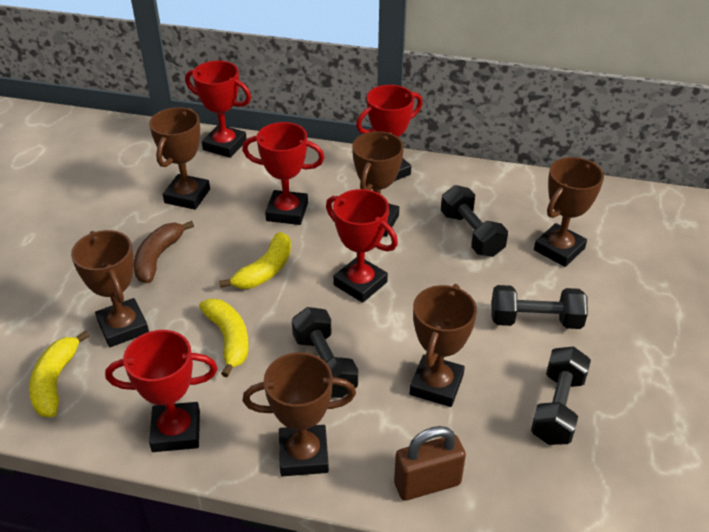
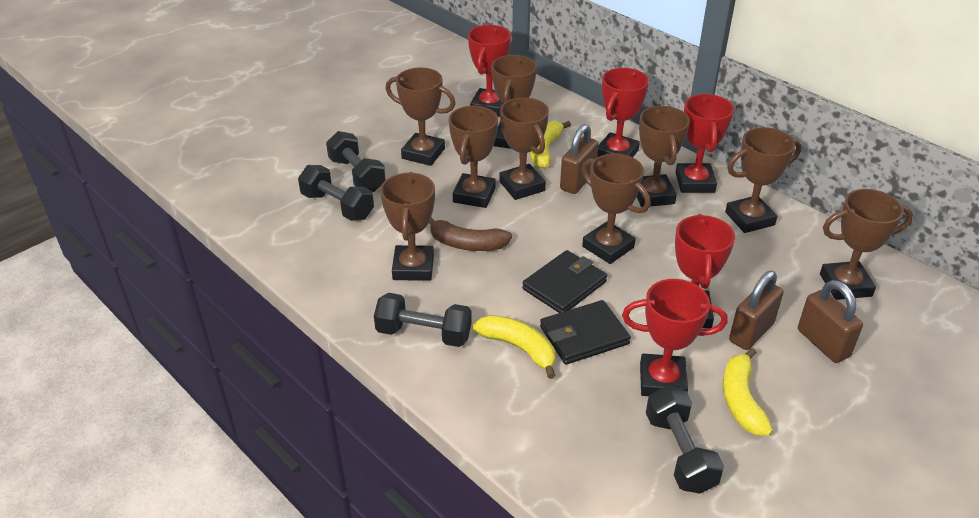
black wallet: 0 -> 2
brown padlock: 1 -> 3
brown trophy: 6 -> 9

